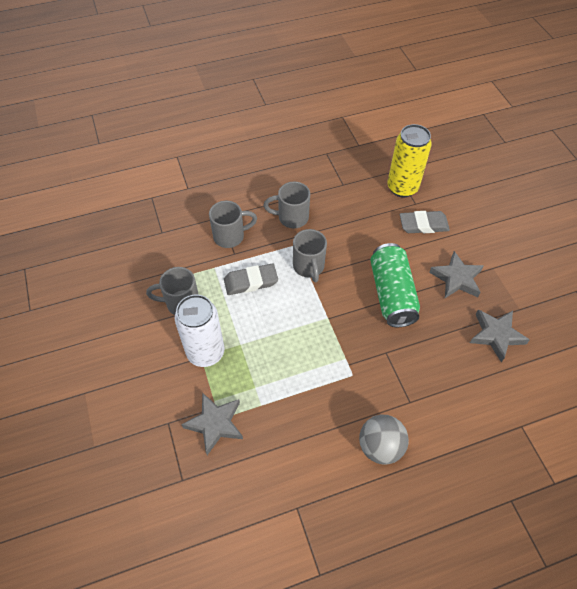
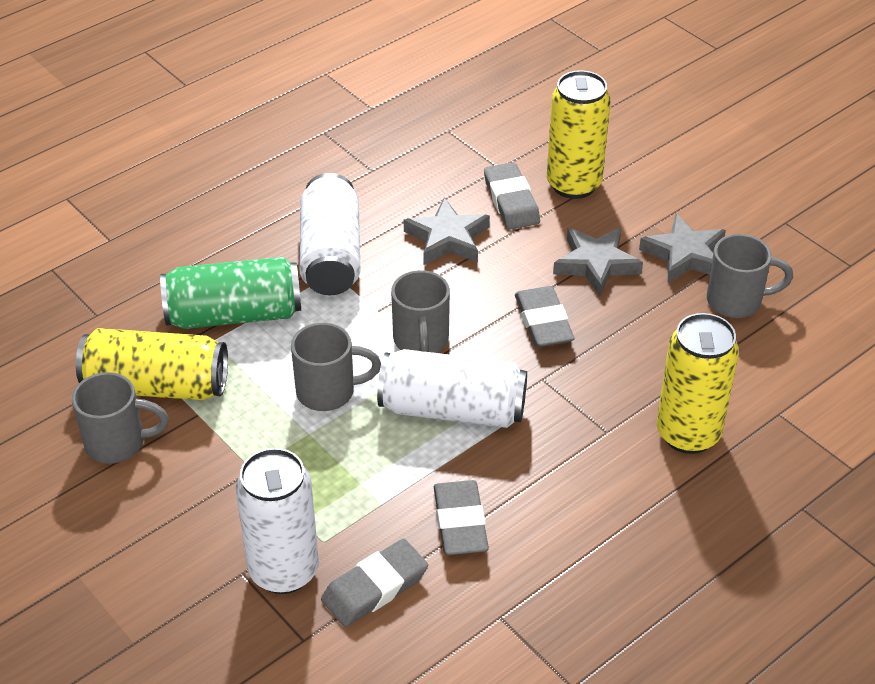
grey ball: 1 -> 0
grey eraser: 2 -> 4
white can: 1 -> 3
yellow can: 1 -> 3

